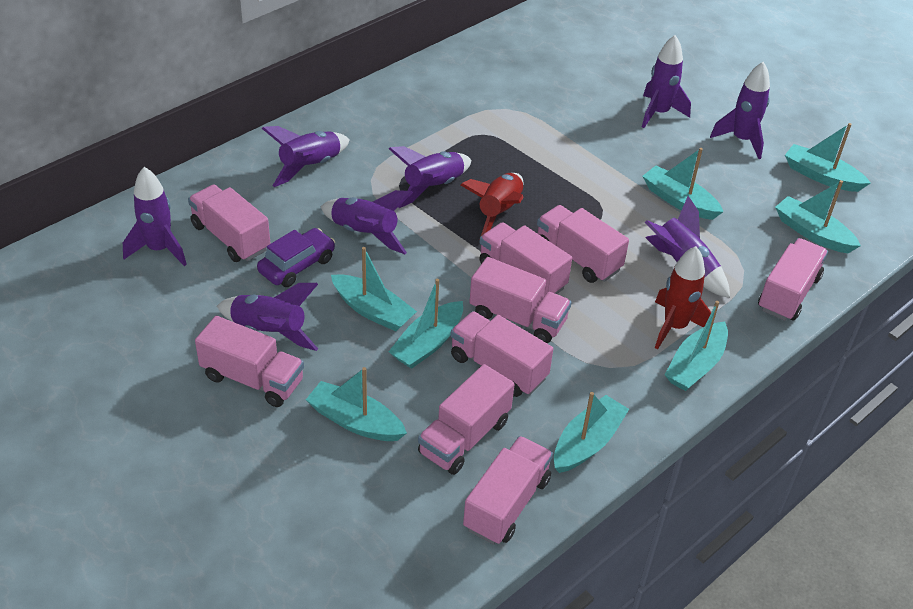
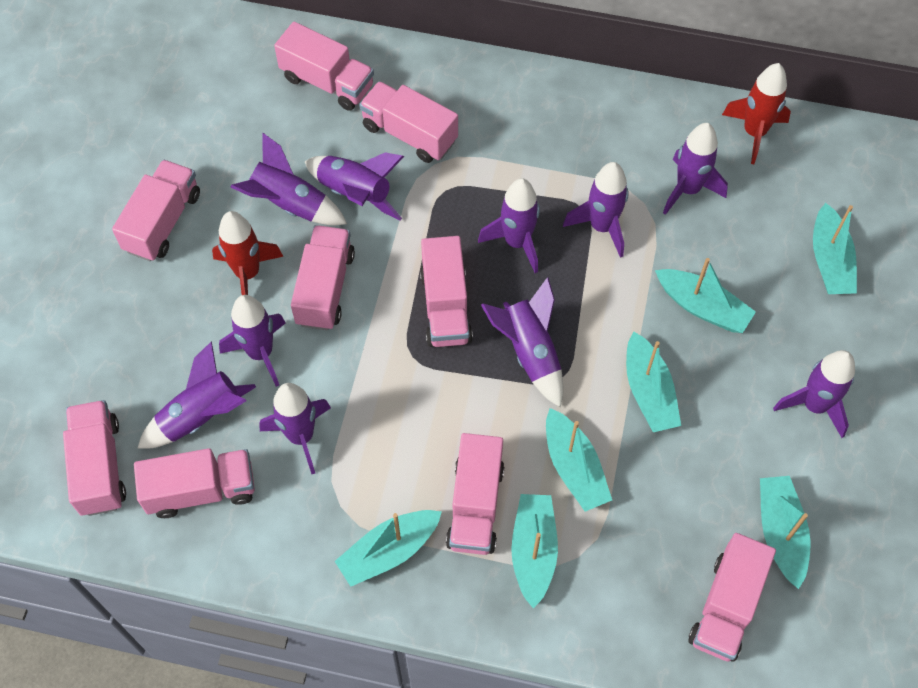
purple car: 1 -> 0
purple rocket: 8 -> 10
turquoise boat: 8 -> 7

